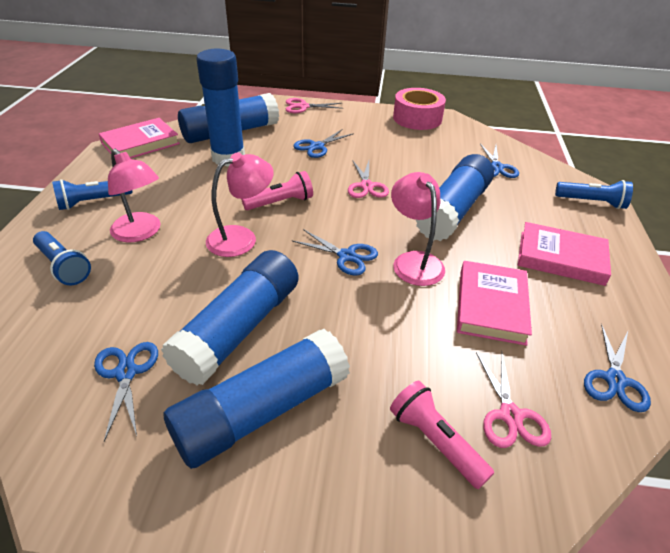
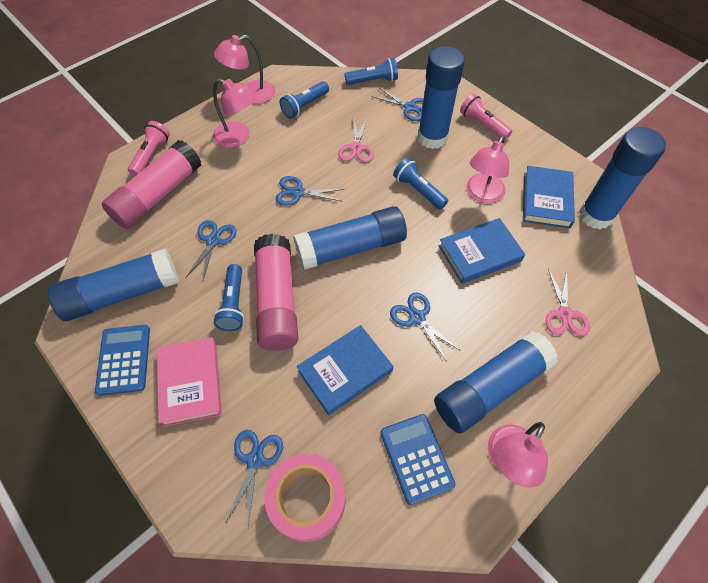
blue book: 0 -> 3
blue calculator: 0 -> 2
blue flashlight: 3 -> 4
pink book: 3 -> 1
pink glue stick: 0 -> 2
pink lamp: 3 -> 4
pink scissors: 3 -> 2

